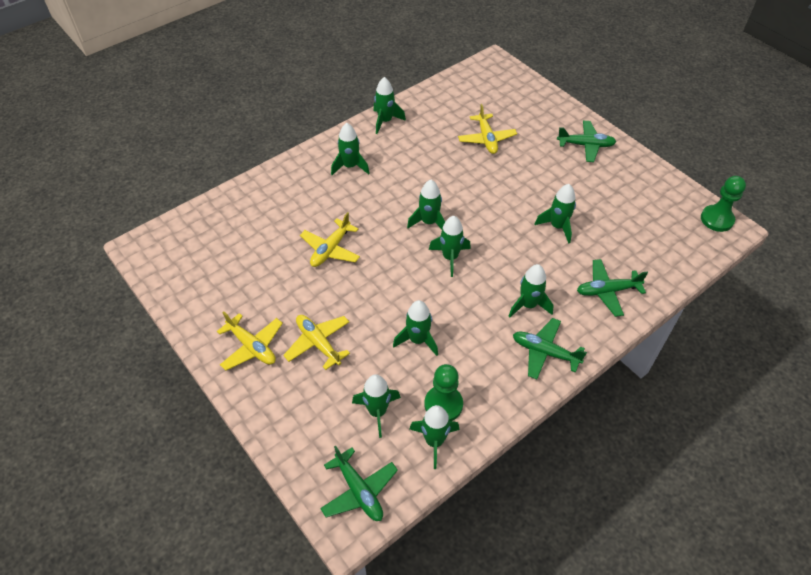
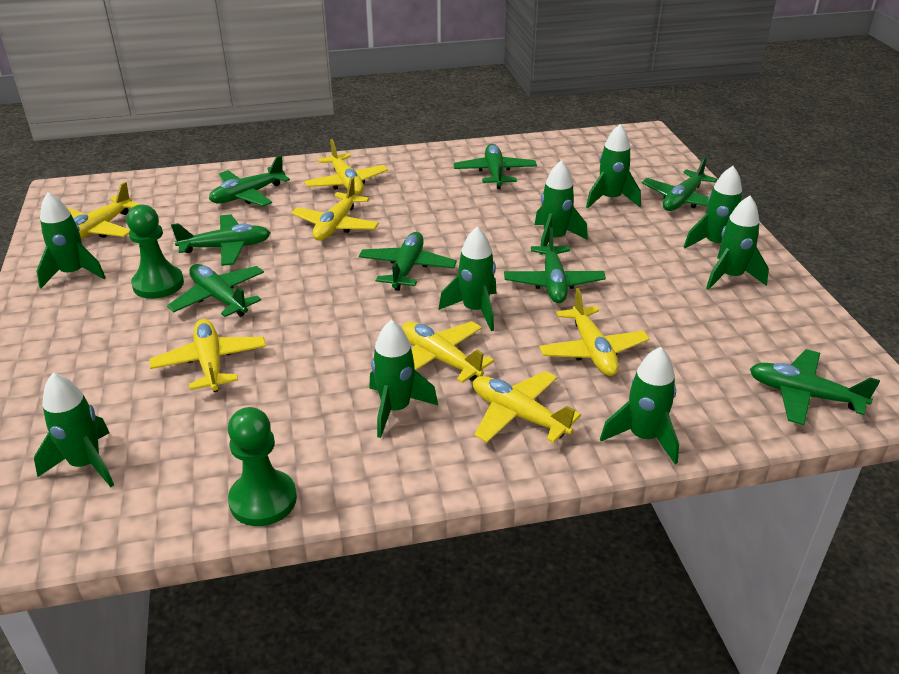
green plane: 4 -> 8
yellow plane: 4 -> 7

